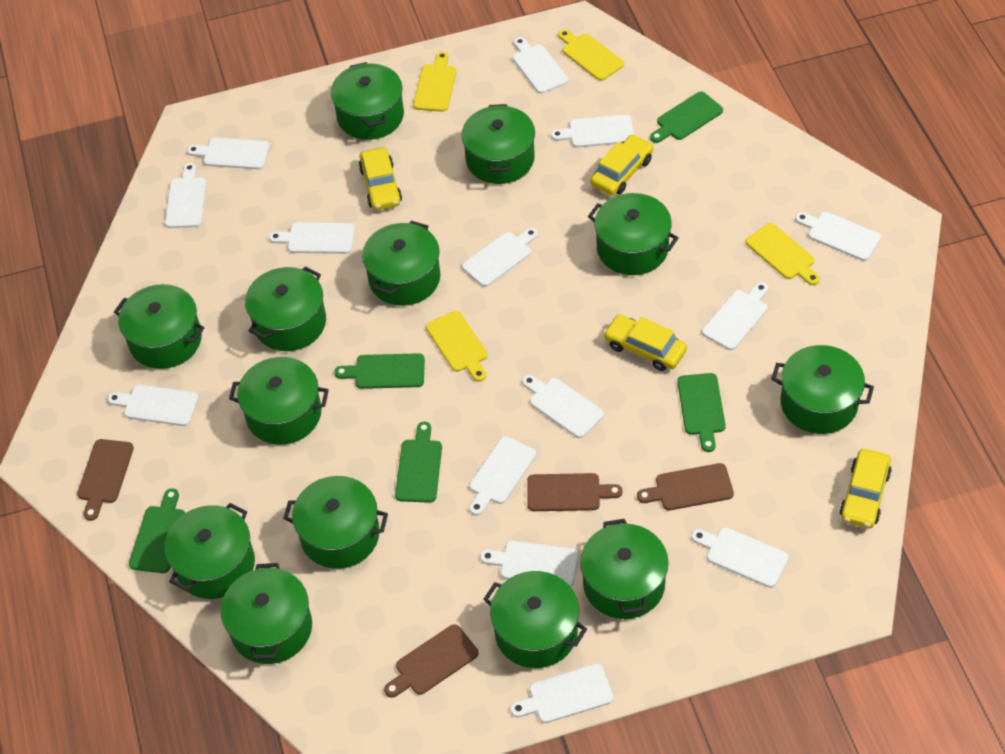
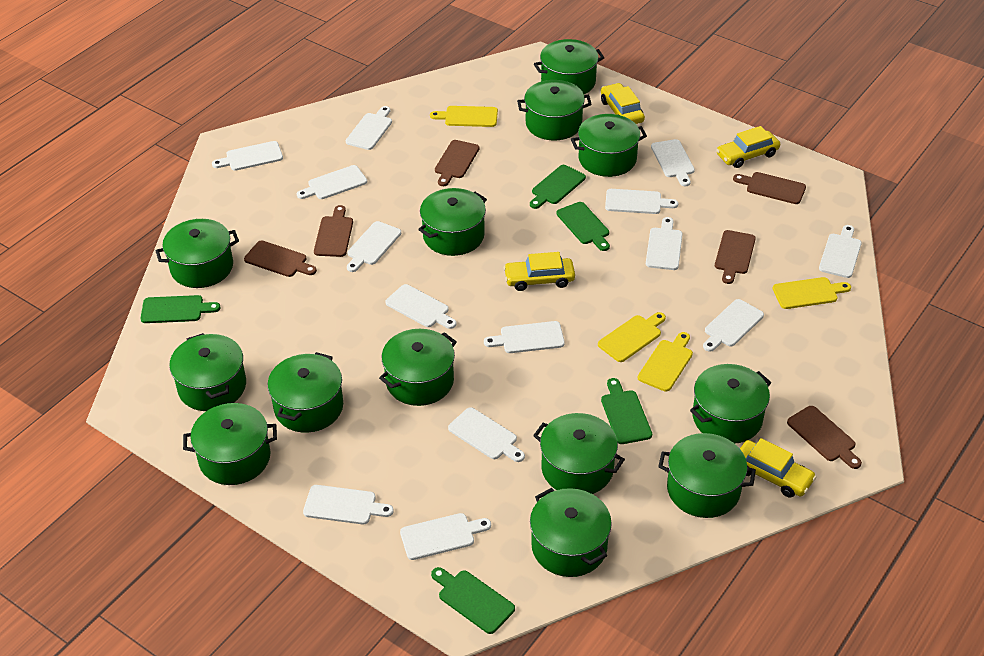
brown cutting board: 4 -> 6

